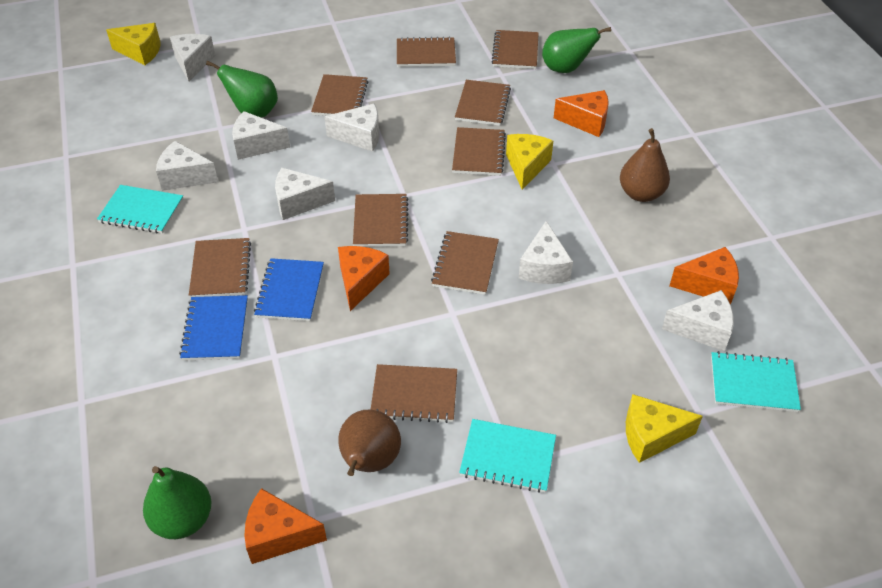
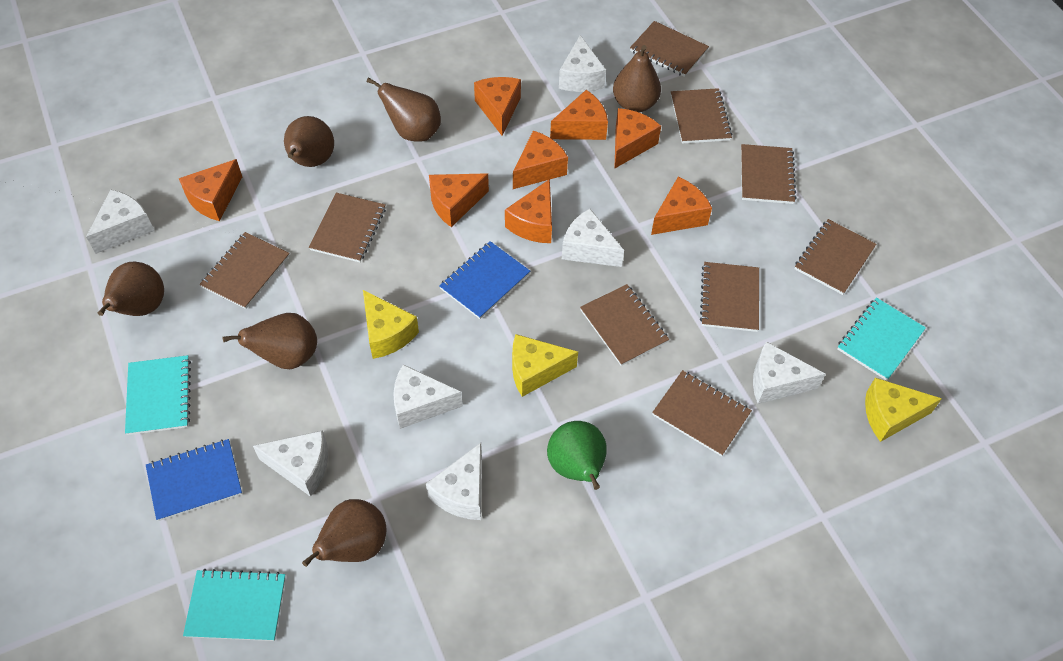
brown pear: 2 -> 6
green pear: 3 -> 1
orange cheese: 4 -> 8

